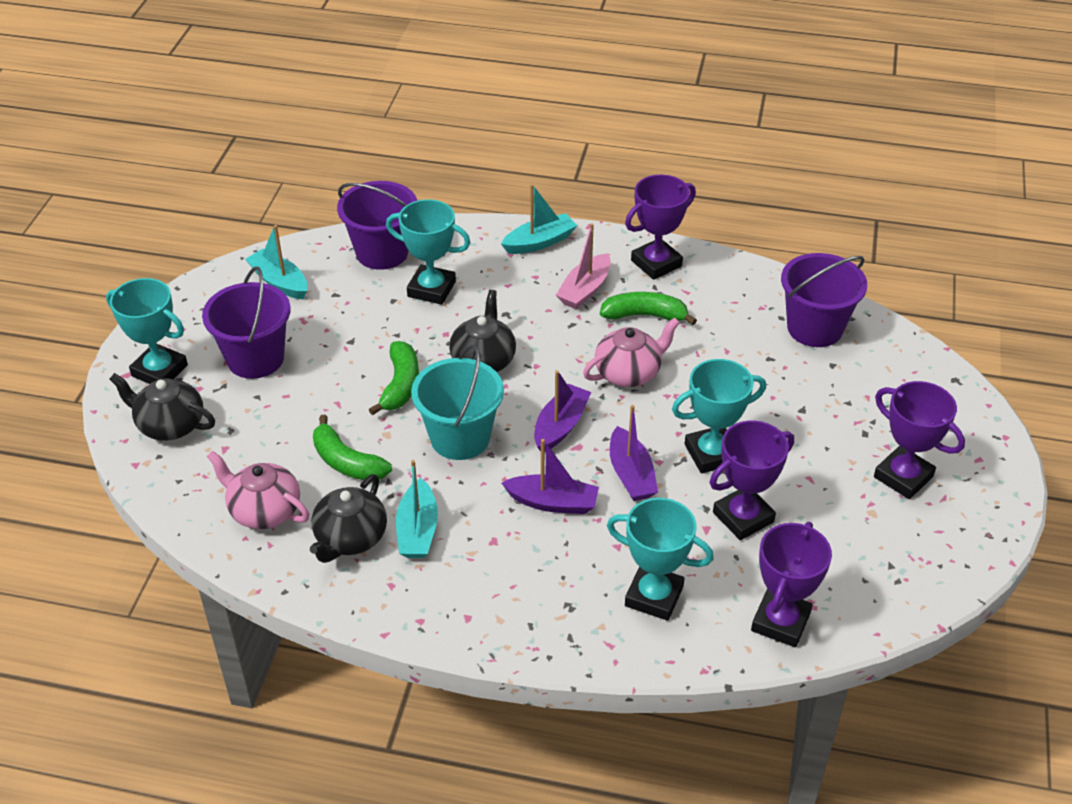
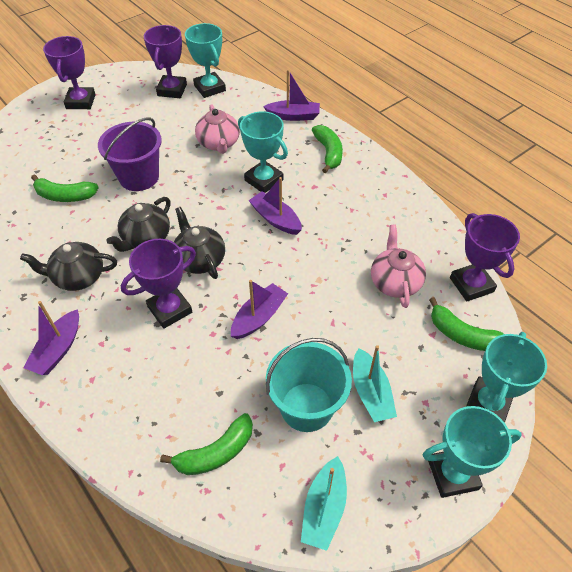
green banana: 3 -> 4
pink boat: 1 -> 0
purple boat: 3 -> 4
purple bucket: 3 -> 1
turquoise boat: 3 -> 2

